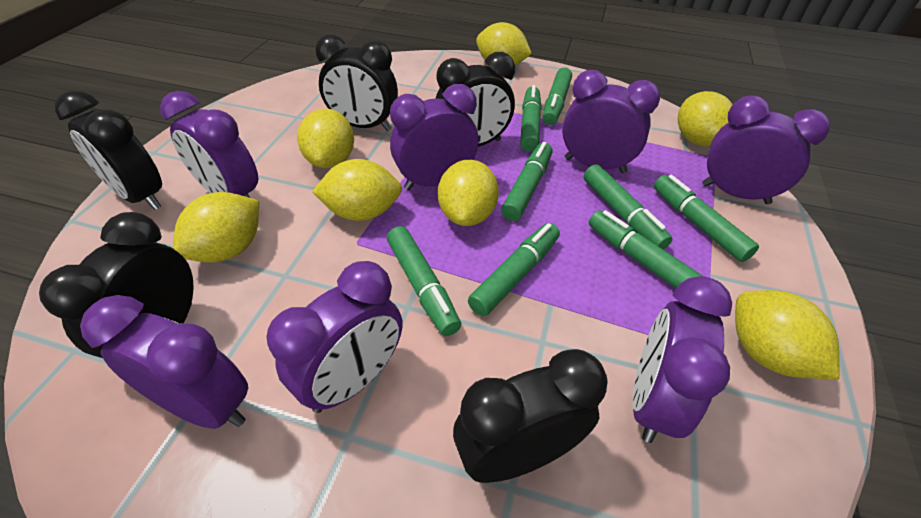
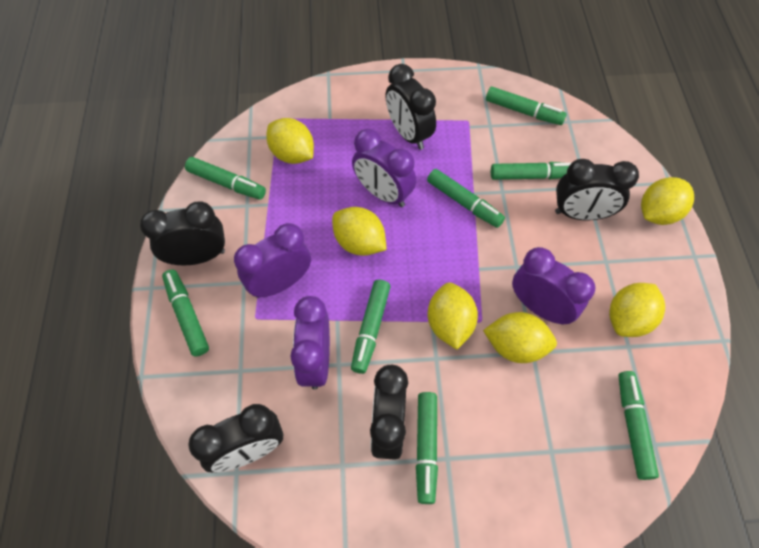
purple clock: 7 -> 4
yellow lemon: 7 -> 6

